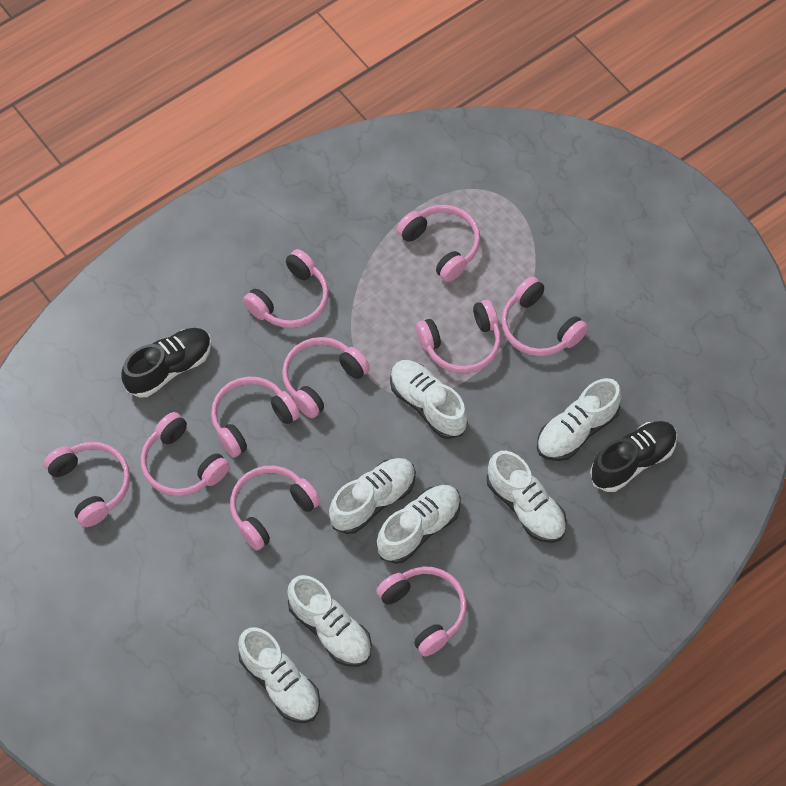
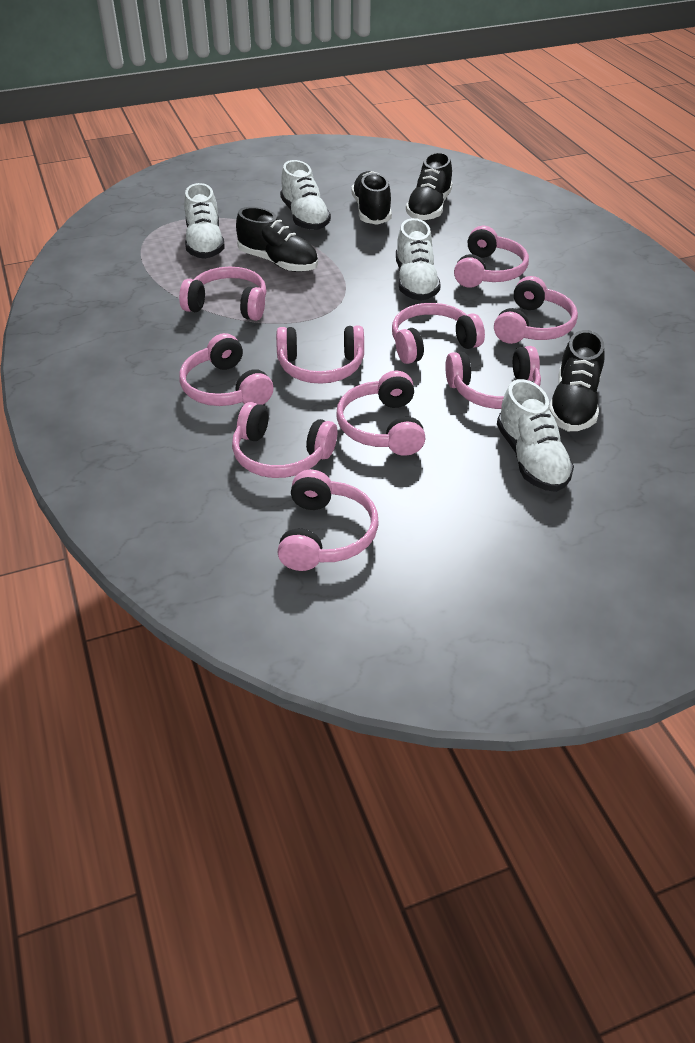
black shoe: 2 -> 4
white shoe: 7 -> 4

